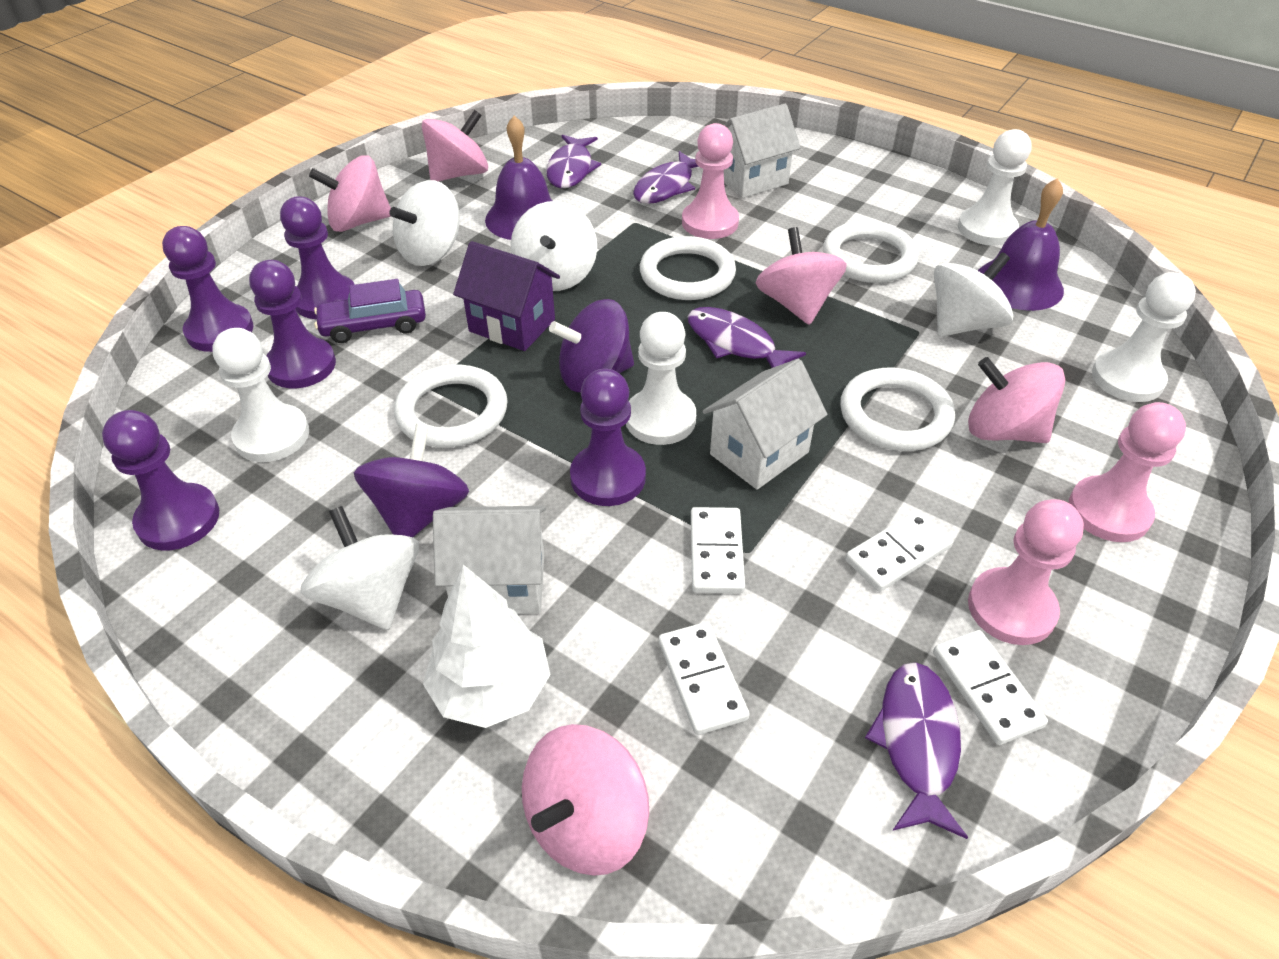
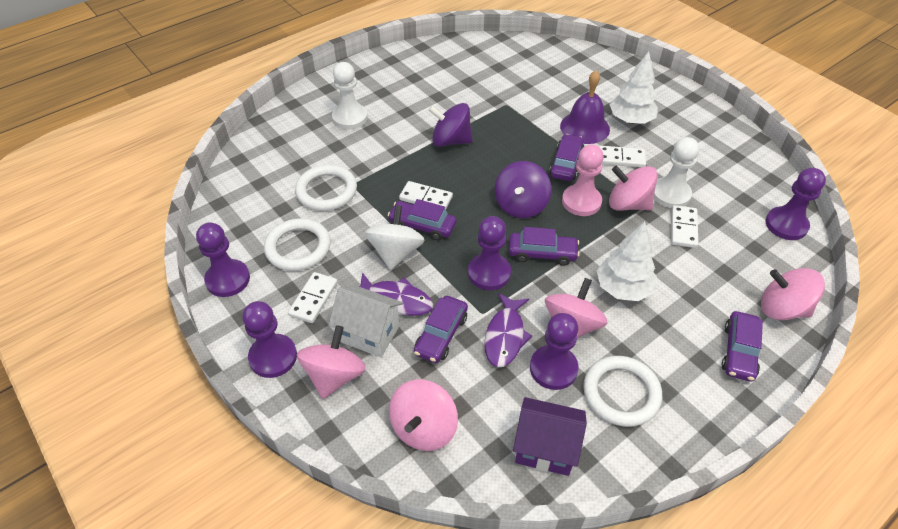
pink pawn: 3 -> 1
purple bell: 2 -> 1
purple car: 1 -> 5
purple fish: 4 -> 2
white house: 3 -> 1
white pawn: 4 -> 2
white ring: 4 -> 3
white spinning top: 4 -> 1
white tree: 1 -> 2

